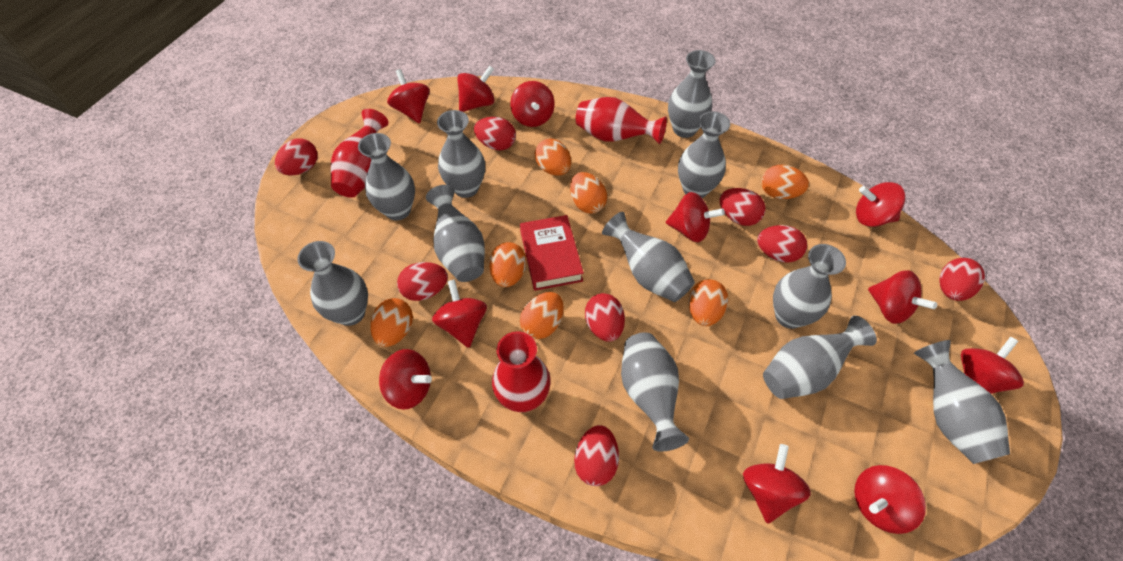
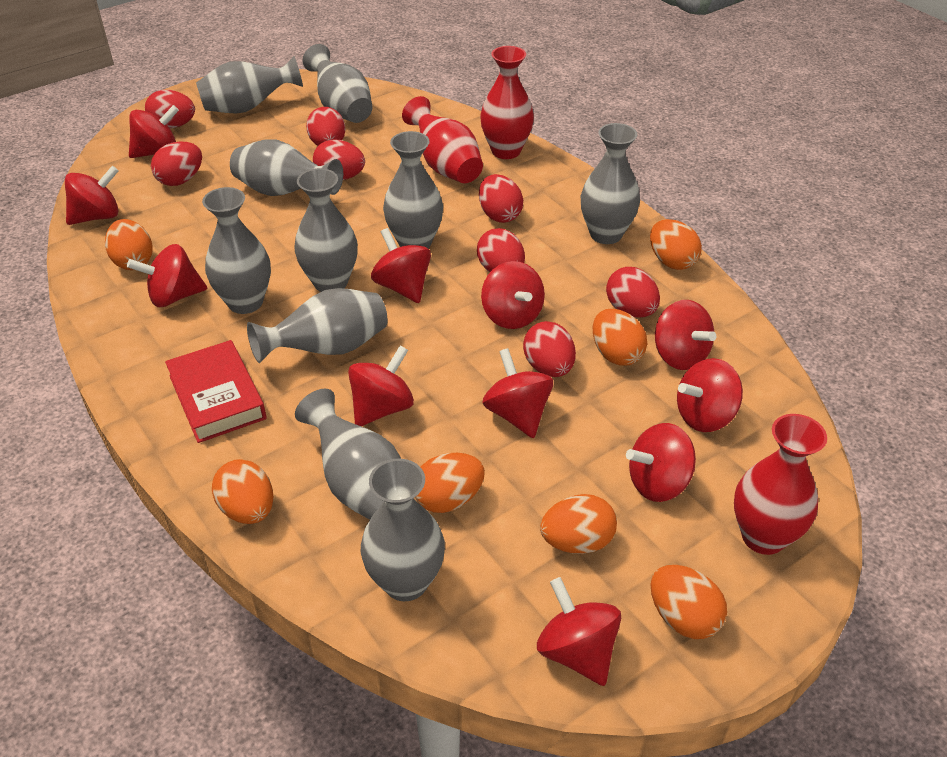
grey vase: 11 -> 10

